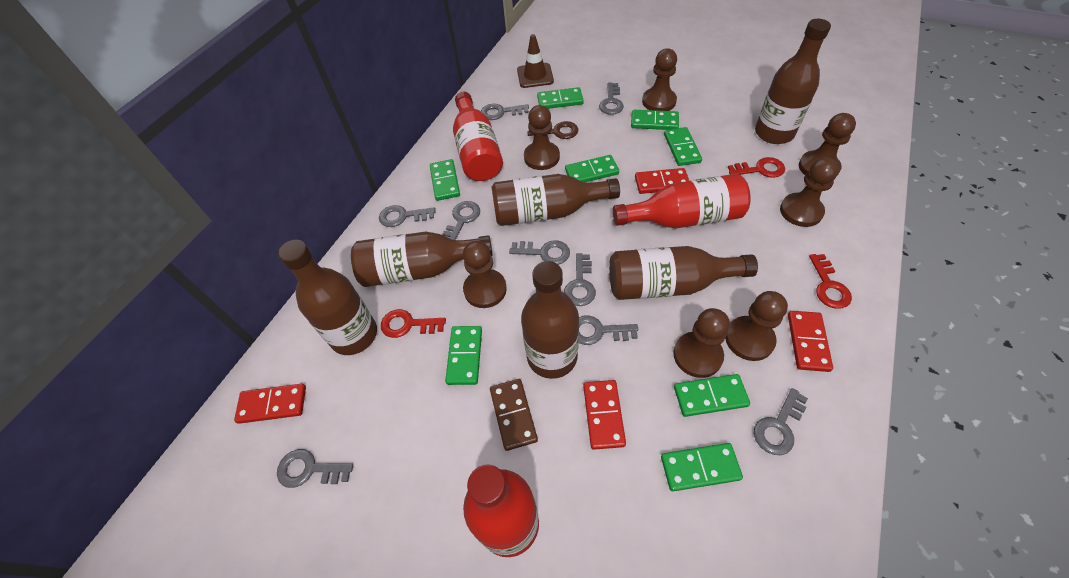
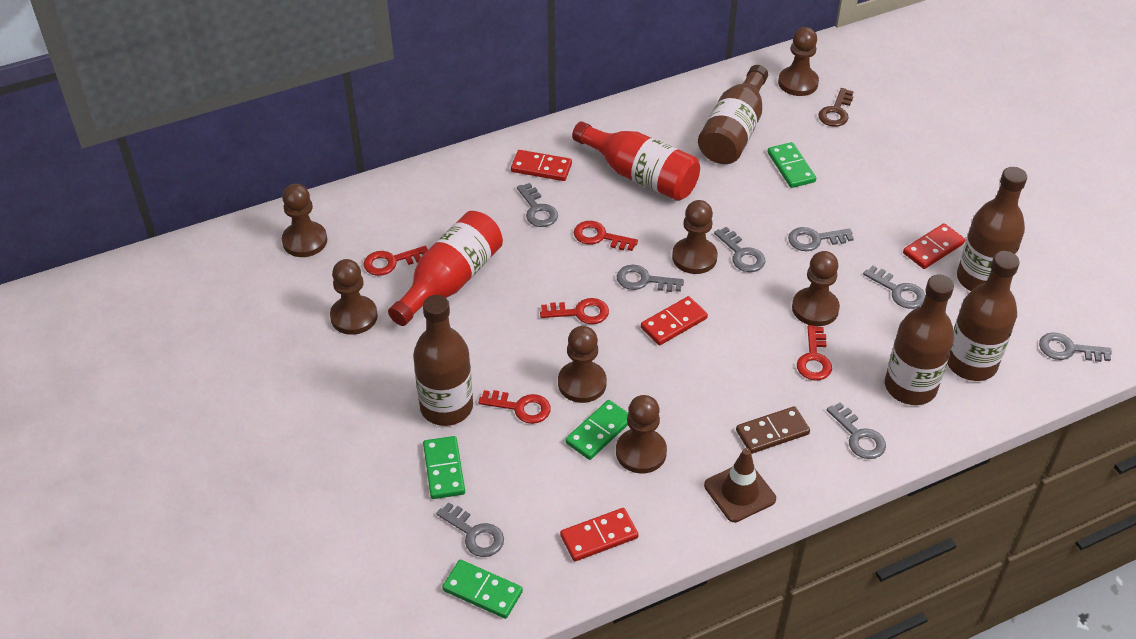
brown bottle: 6 -> 5
green domino: 8 -> 4
grey key: 9 -> 8
red bottle: 3 -> 2
red key: 3 -> 5

